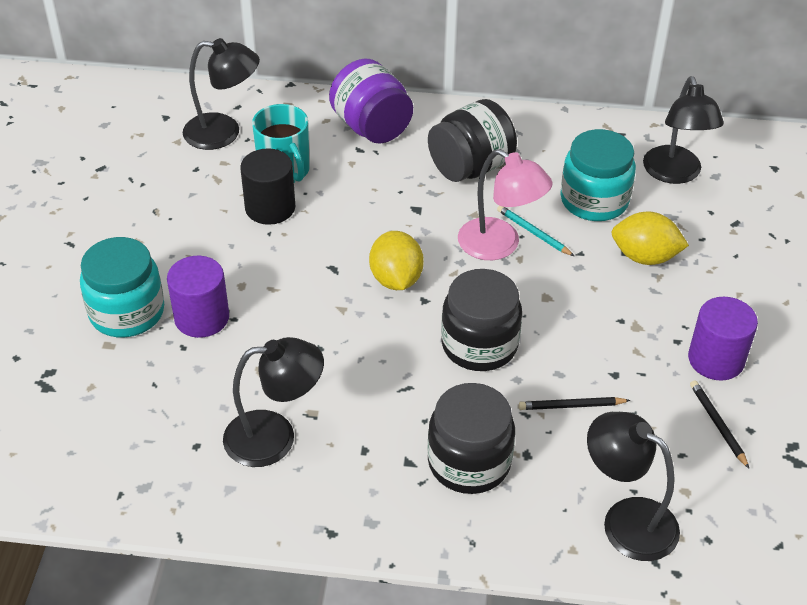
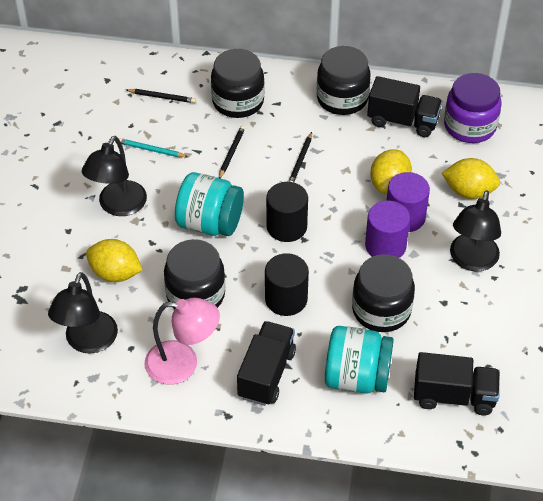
black cylinder: 1 -> 2
black jar: 3 -> 4
black lamp: 4 -> 3
black pencil: 2 -> 3
black truck: 0 -> 3
turquoise mug: 1 -> 0
yellow lemon: 2 -> 3

